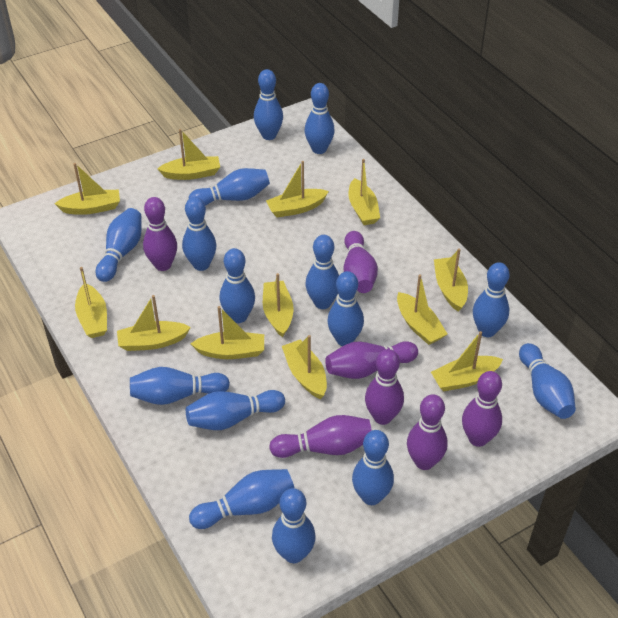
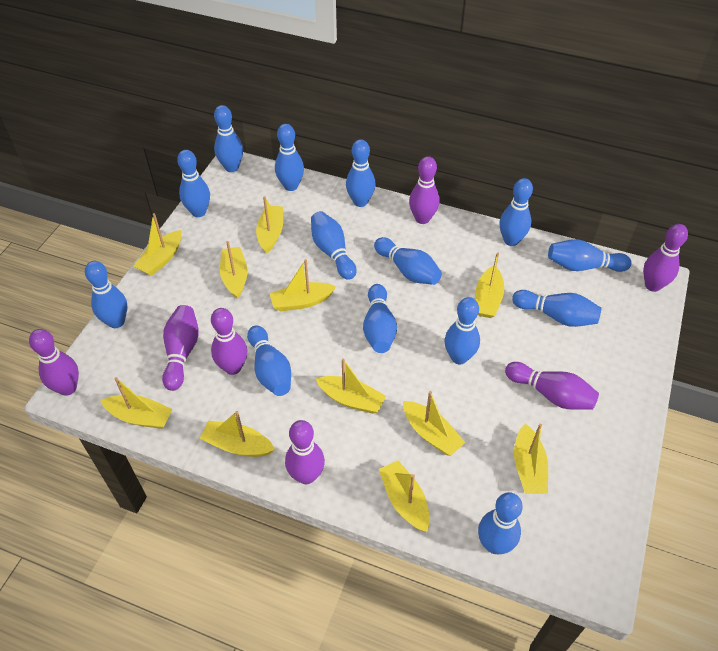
blue bowling pin: 15 -> 14
yellow boat: 12 -> 11

